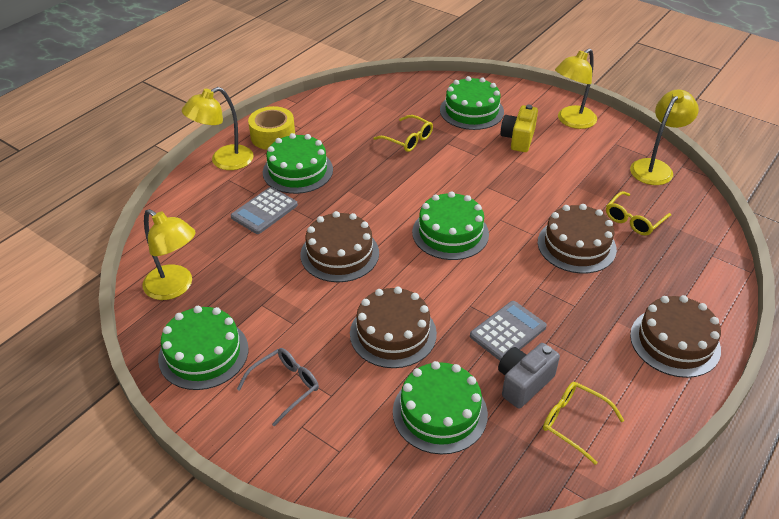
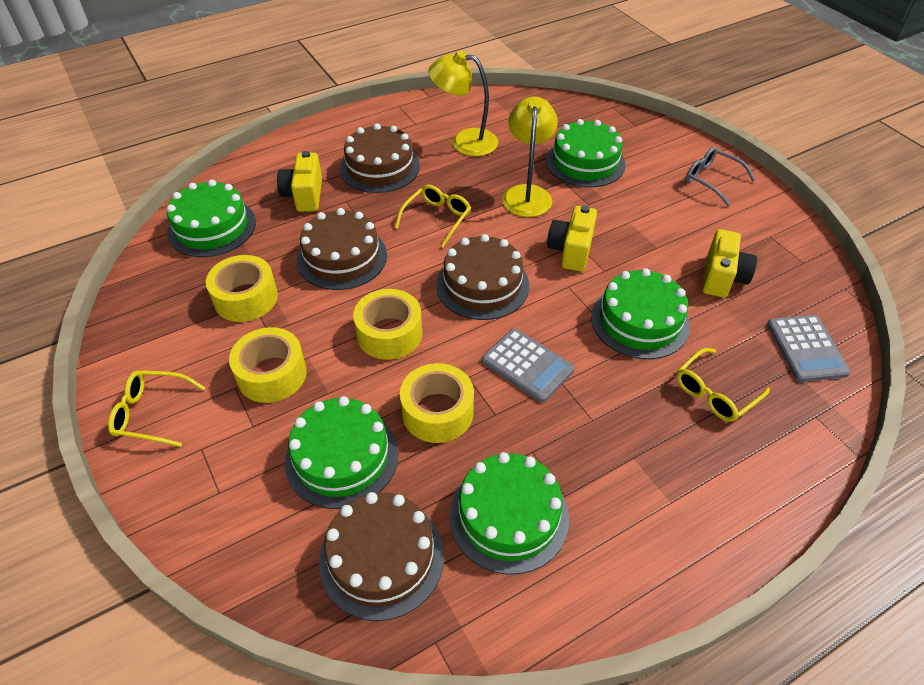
grey camera: 1 -> 0
yellow camera: 1 -> 3
yellow lamp: 4 -> 2
yellow tape: 1 -> 4

